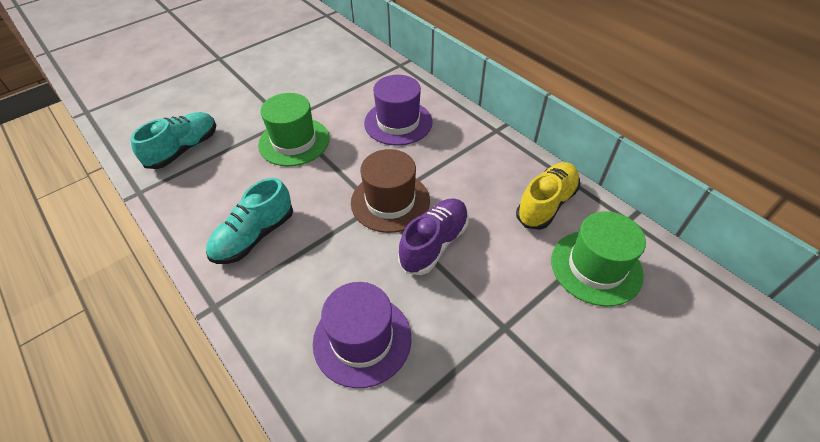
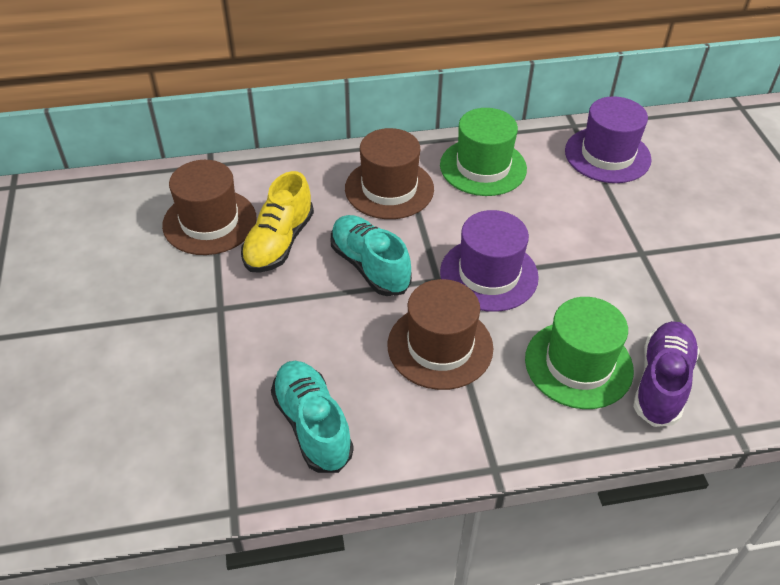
brown hat: 1 -> 3

